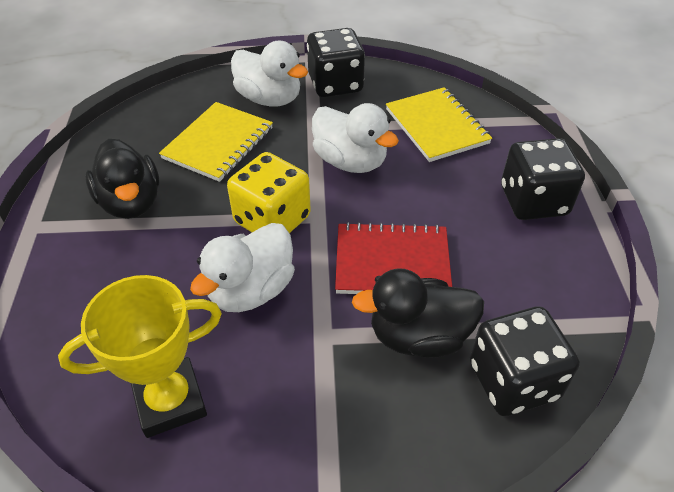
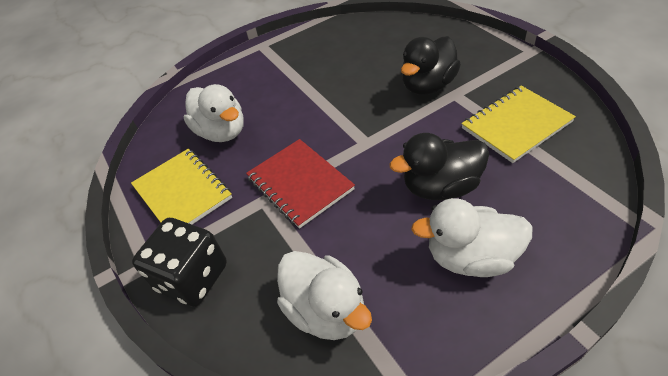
black dice: 3 -> 1
yellow dice: 1 -> 0
yellow trophy: 1 -> 0

